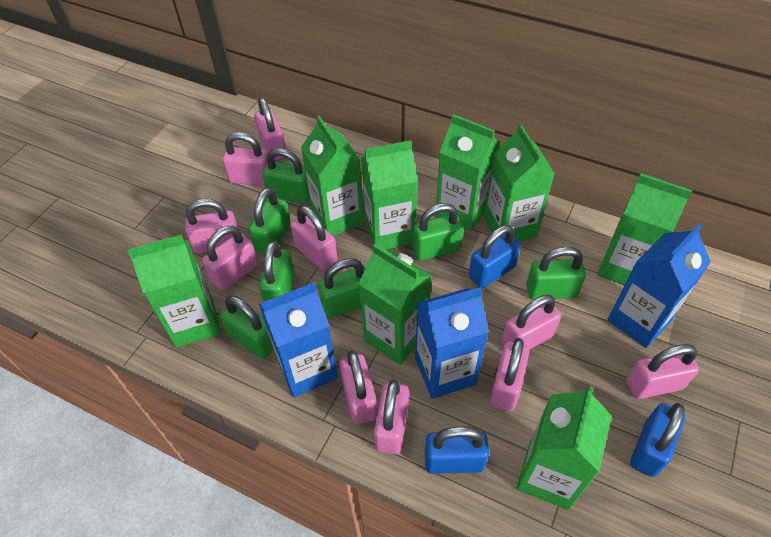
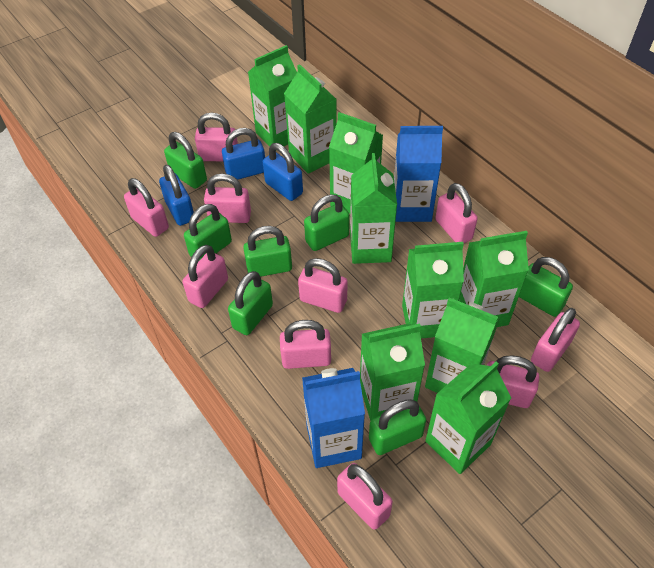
blue carton: 3 -> 2
green carton: 8 -> 9

